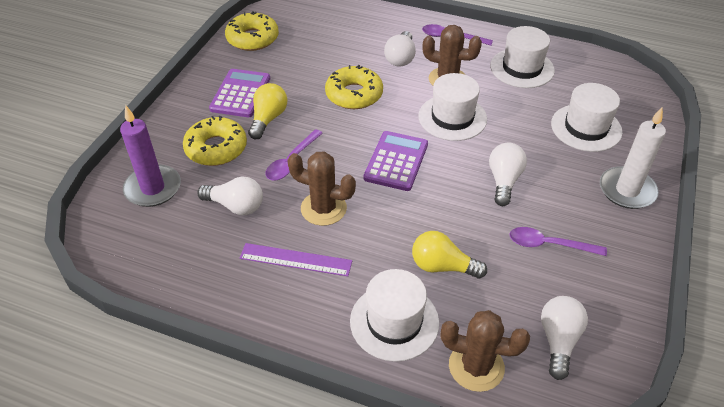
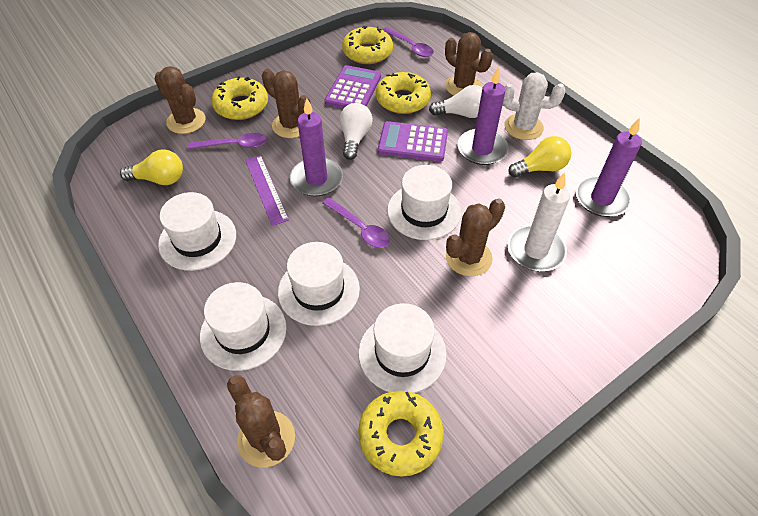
brown cactus: 3 -> 5
purple candle: 1 -> 3
white cactus: 0 -> 1
white hat: 4 -> 5
white light bulb: 4 -> 2
yellow donut: 3 -> 4

